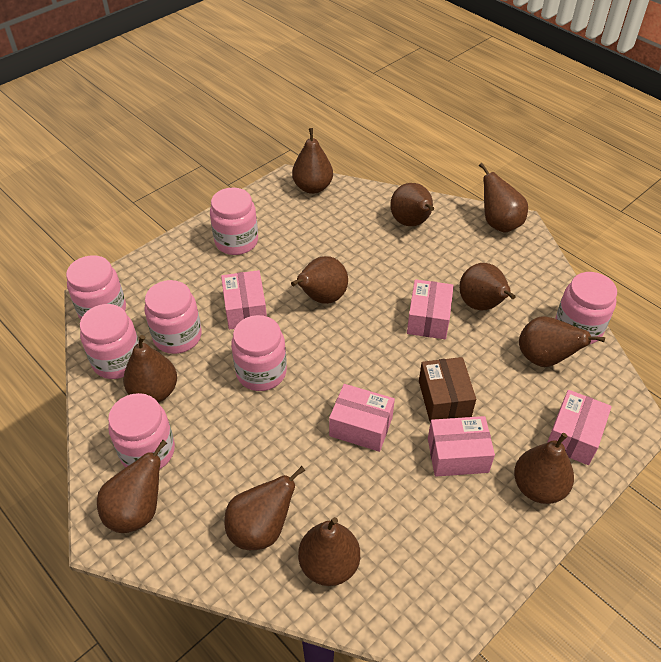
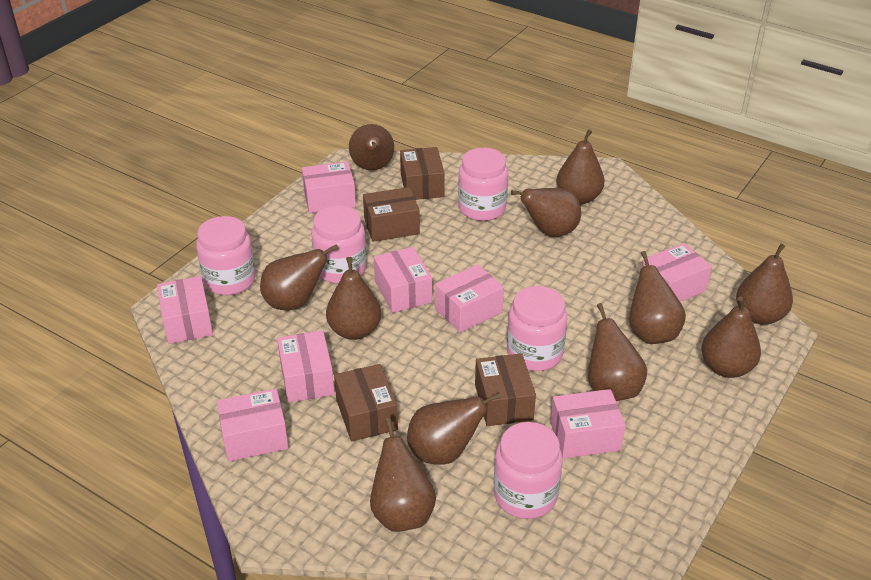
brown box: 1 -> 4
pink box: 5 -> 8
pink jar: 7 -> 5

